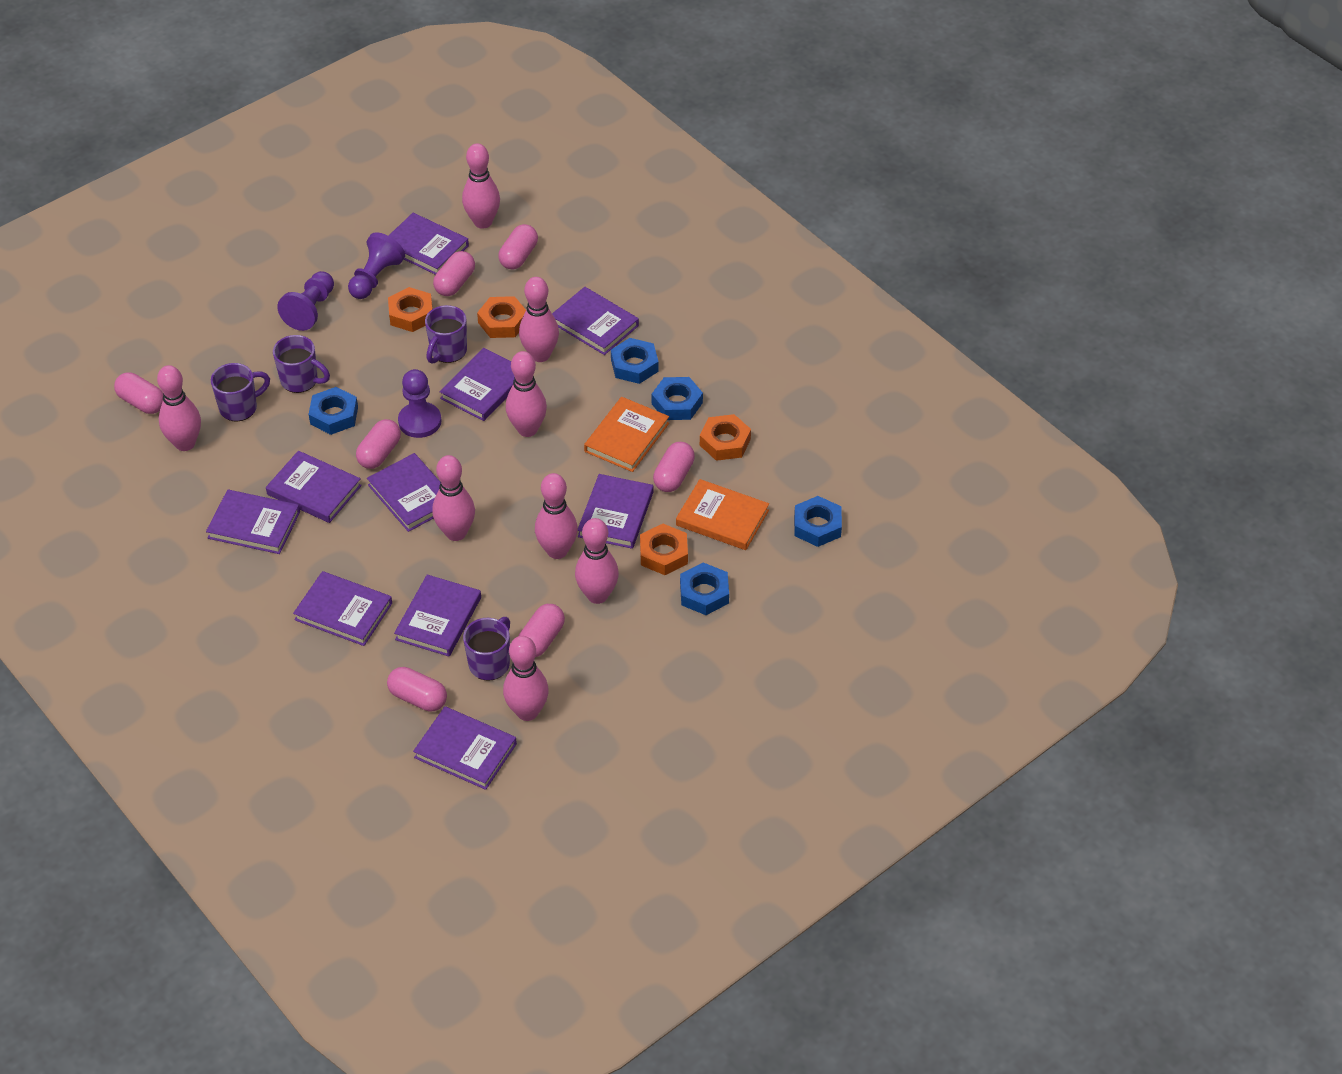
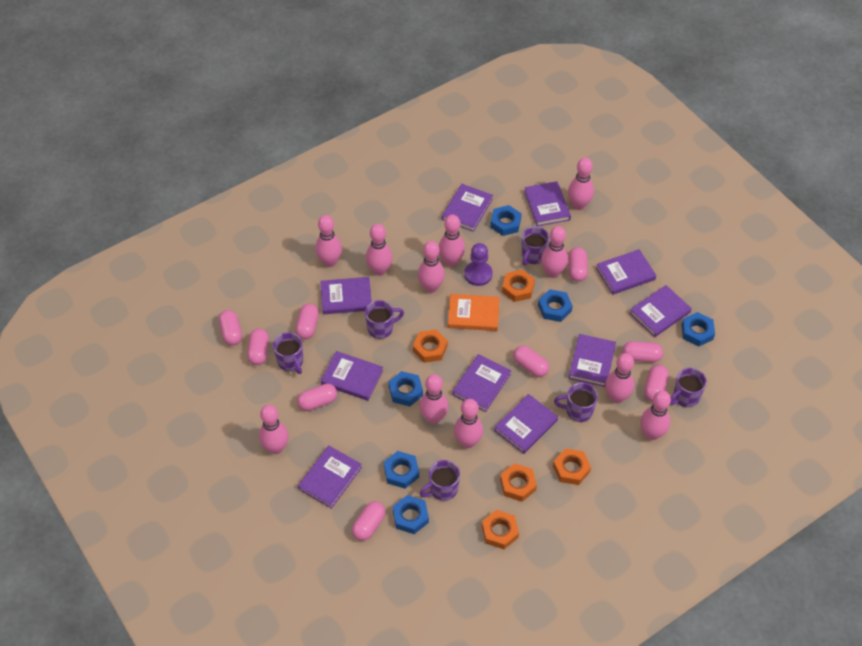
blue nut: 5 -> 6
orange book: 2 -> 1
orange nut: 4 -> 5
pink bowling pin: 8 -> 11
pink capsule: 7 -> 9
purple mug: 4 -> 6
purple pawn: 3 -> 1

